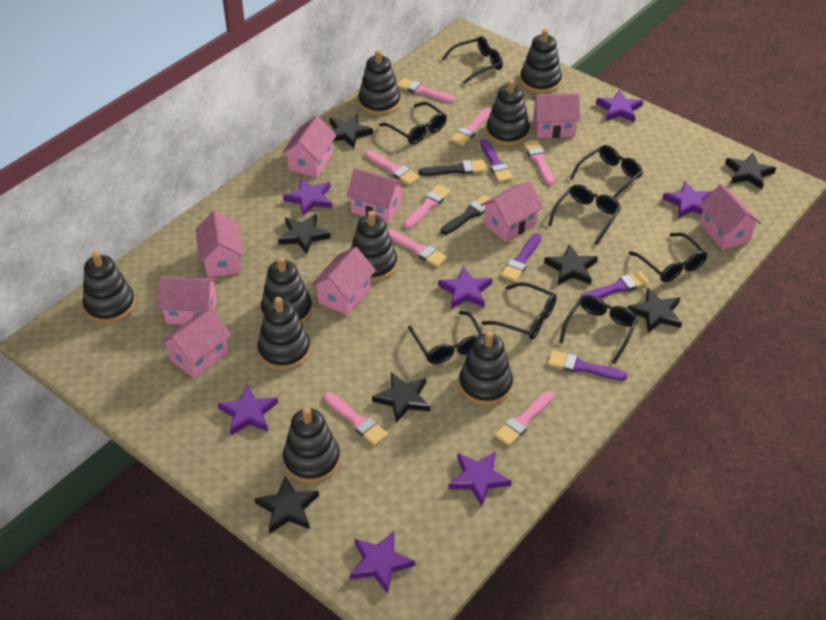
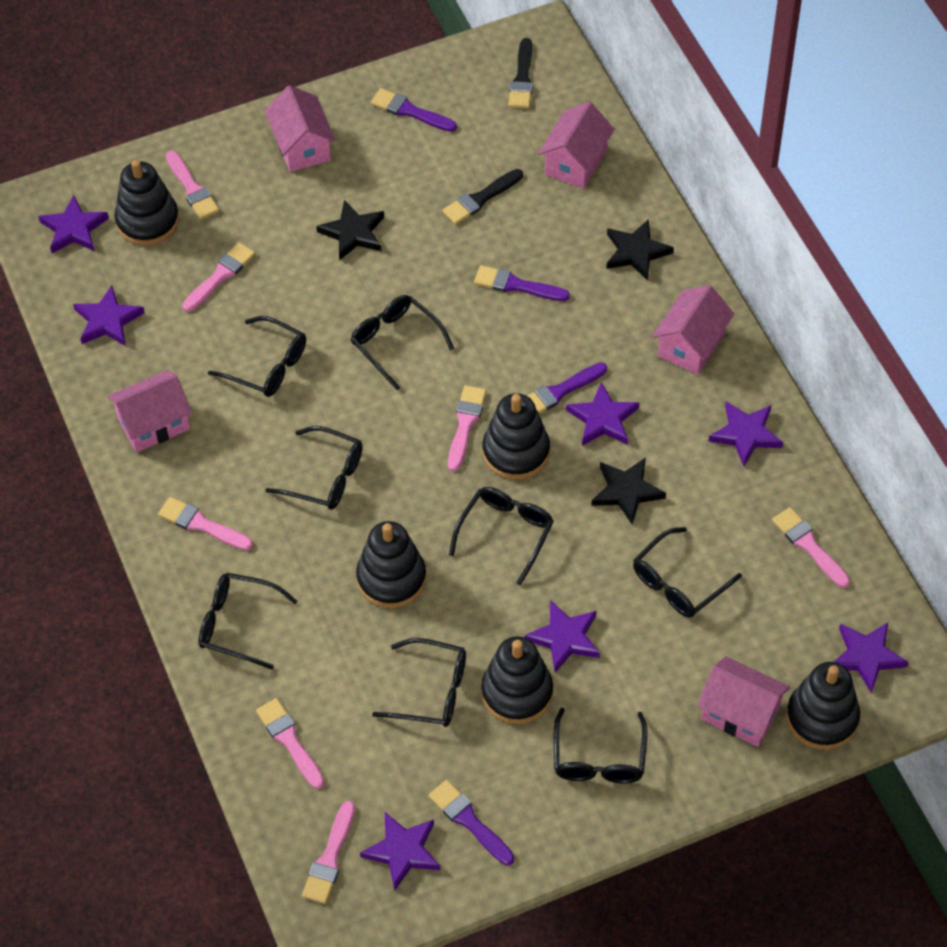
black stacking toy: 9 -> 5
black star: 7 -> 3
pink brush: 8 -> 7
pink house: 9 -> 5

